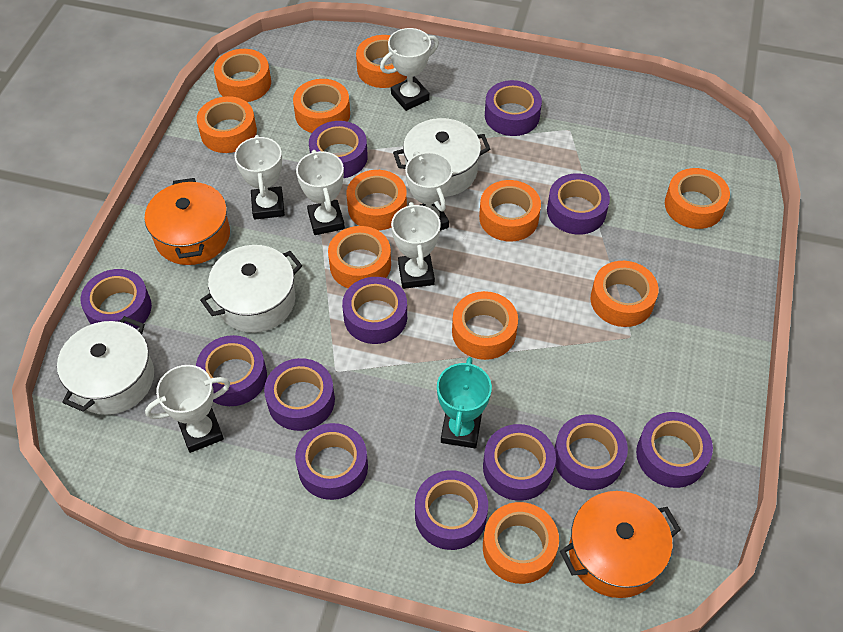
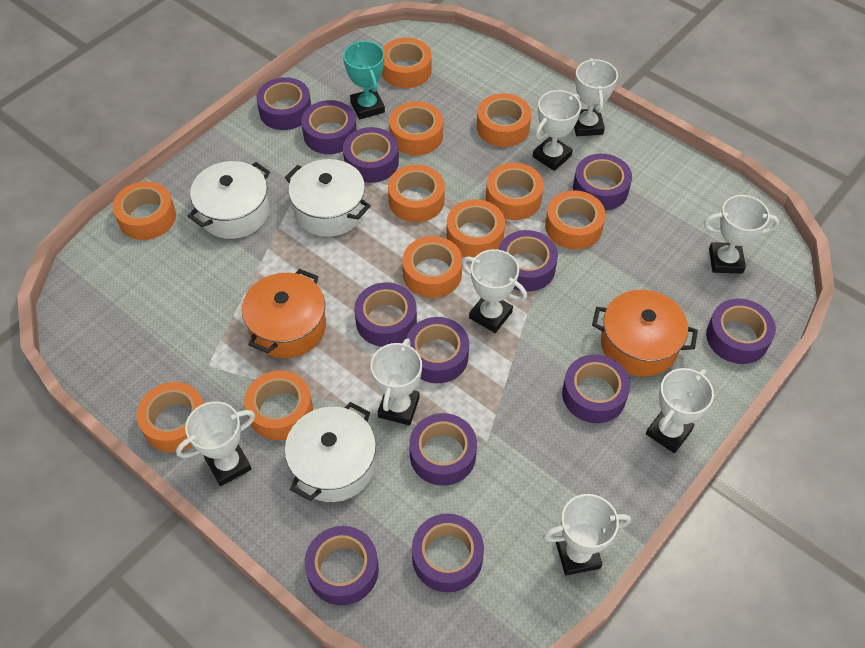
white trophy: 6 -> 8

